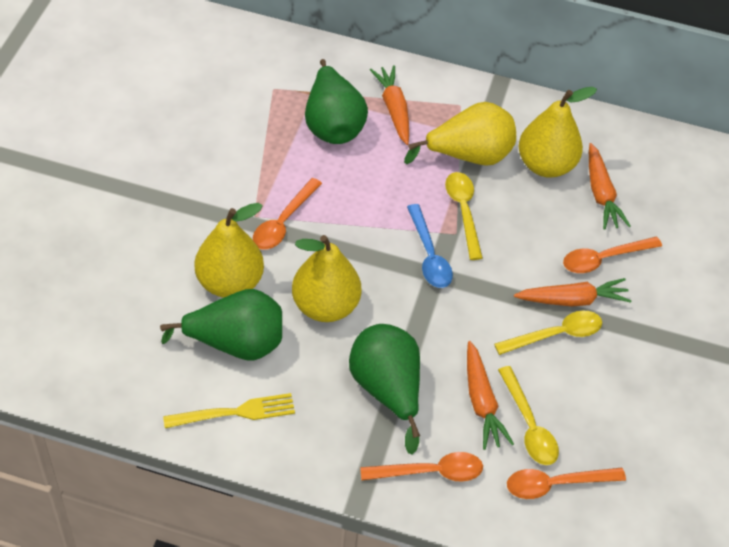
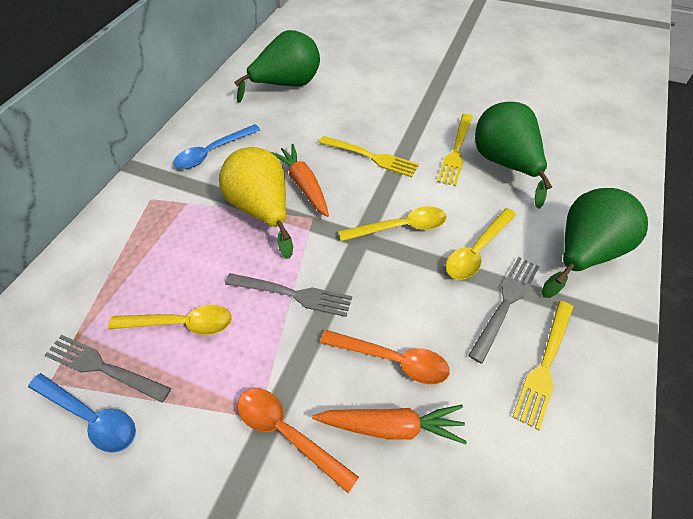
blue spoon: 1 -> 2
grey fork: 0 -> 3
orange carrot: 4 -> 2
orange spoon: 4 -> 2
yellow fork: 1 -> 3
yellow pear: 4 -> 1

